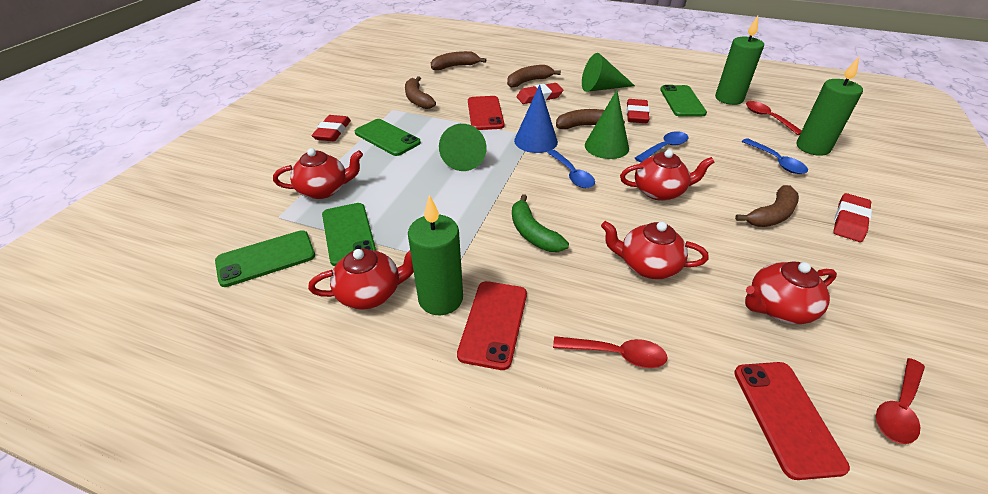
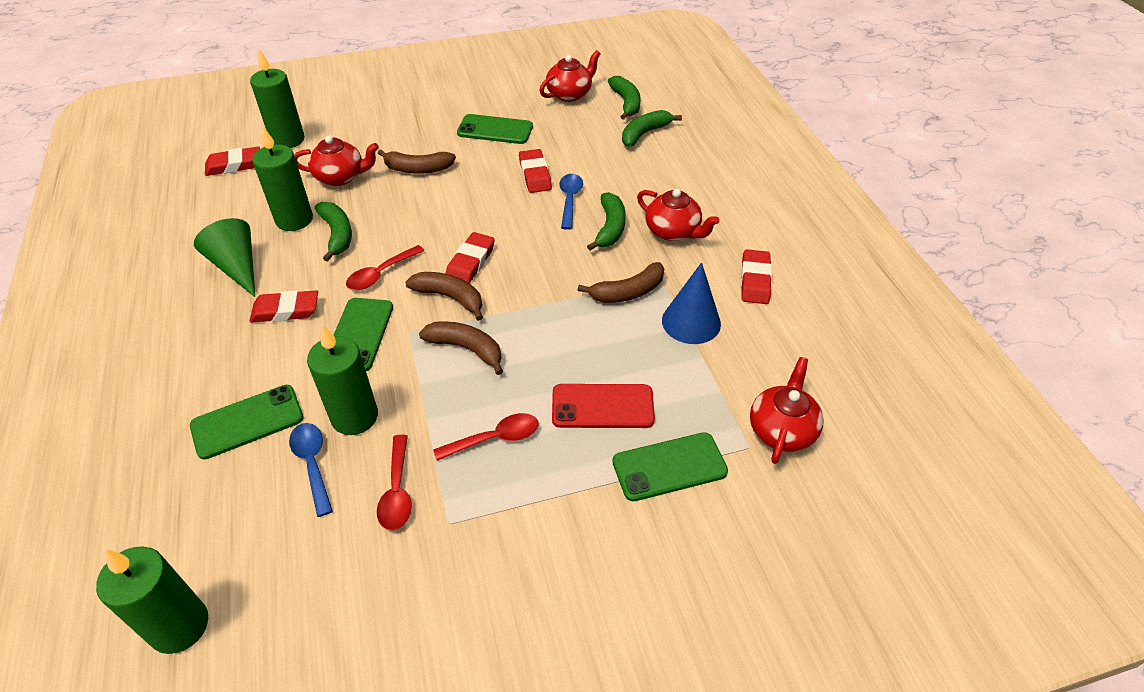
blue spoon: 3 -> 2
brown banana: 5 -> 4
green banana: 1 -> 4
green candle: 3 -> 4
green cone: 3 -> 1
red eraser: 4 -> 5
red phone: 3 -> 1
red teapot: 5 -> 4

